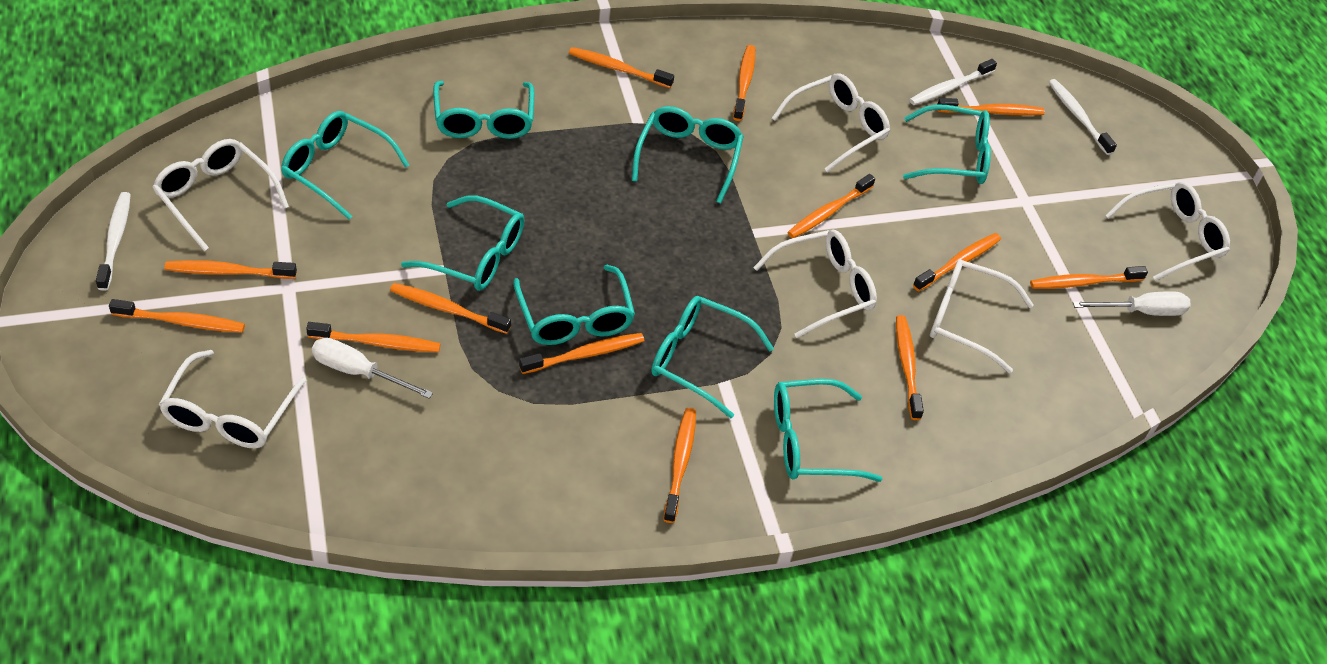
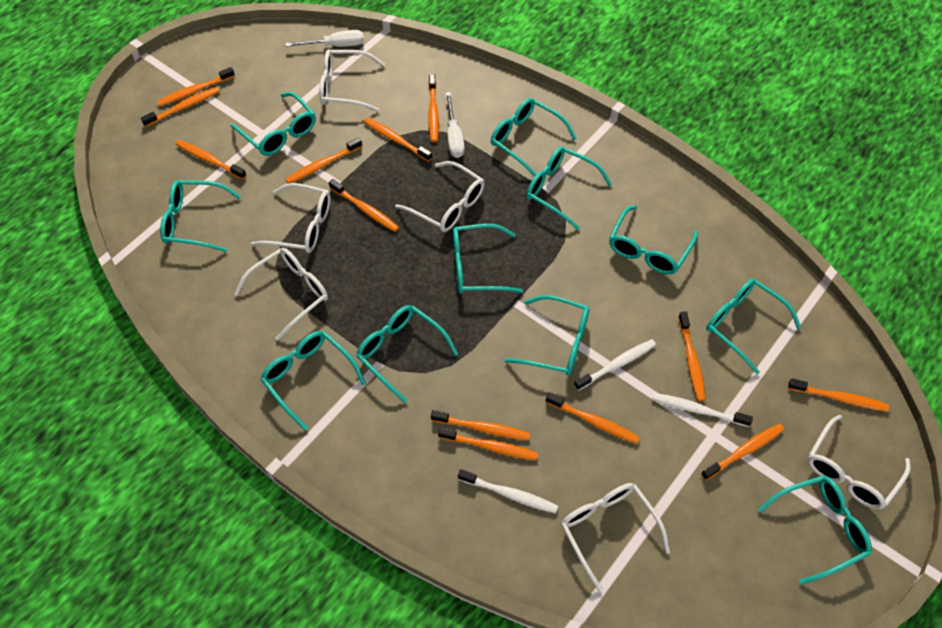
turquoise glasses: 8 -> 11

